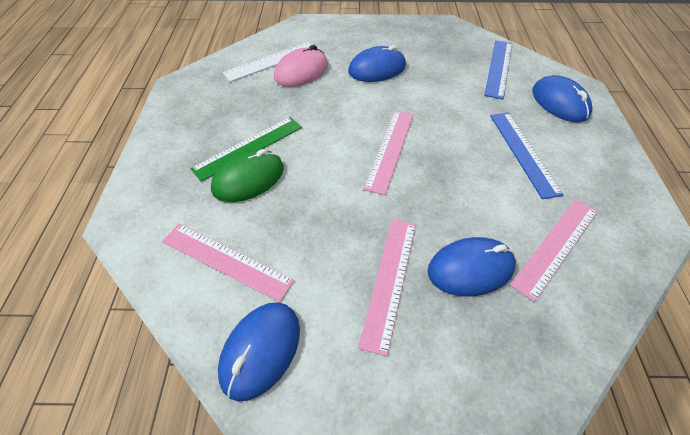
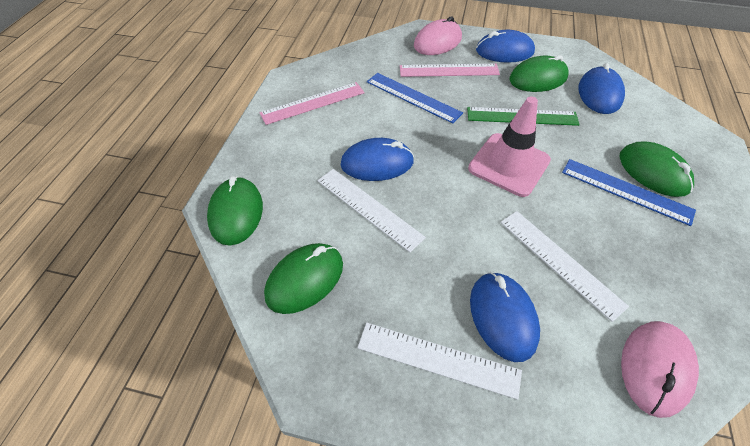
green mouse: 1 -> 4
pink mouse: 1 -> 2
pink ruler: 4 -> 2
pink traffic cone: 0 -> 1
white ruler: 1 -> 3

